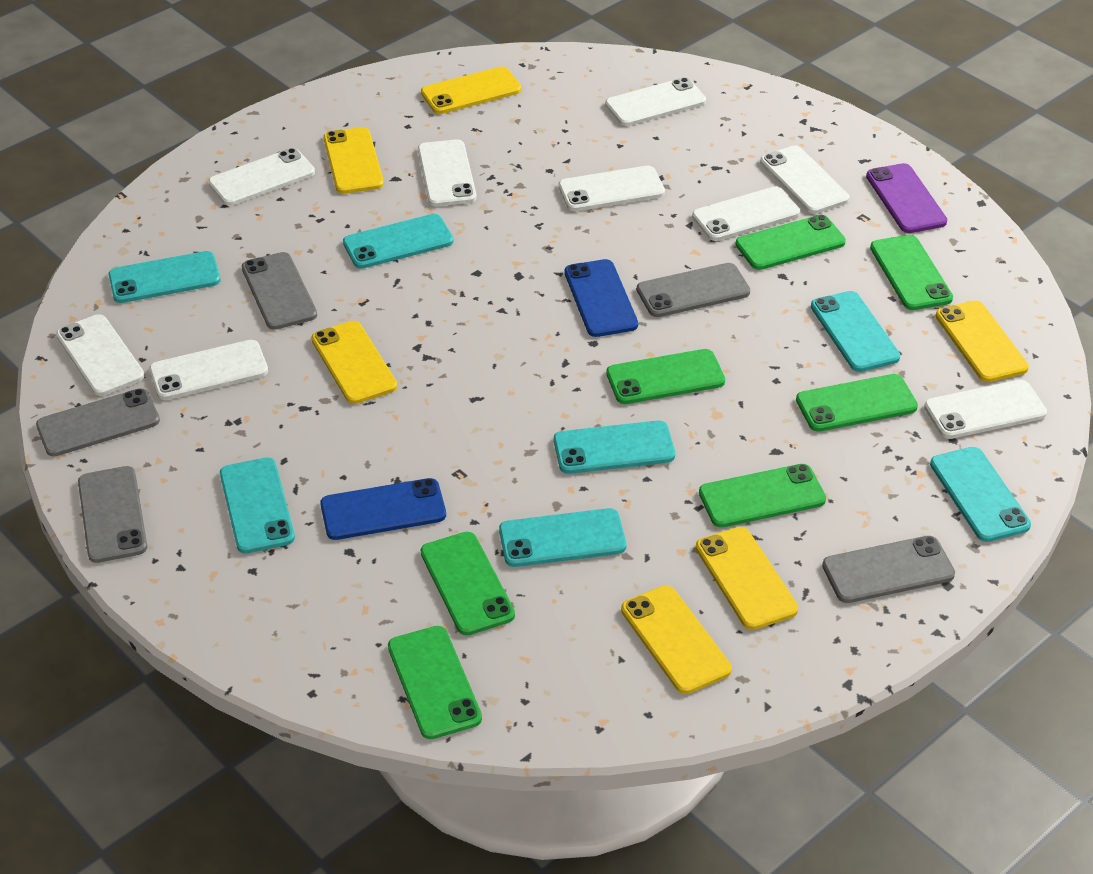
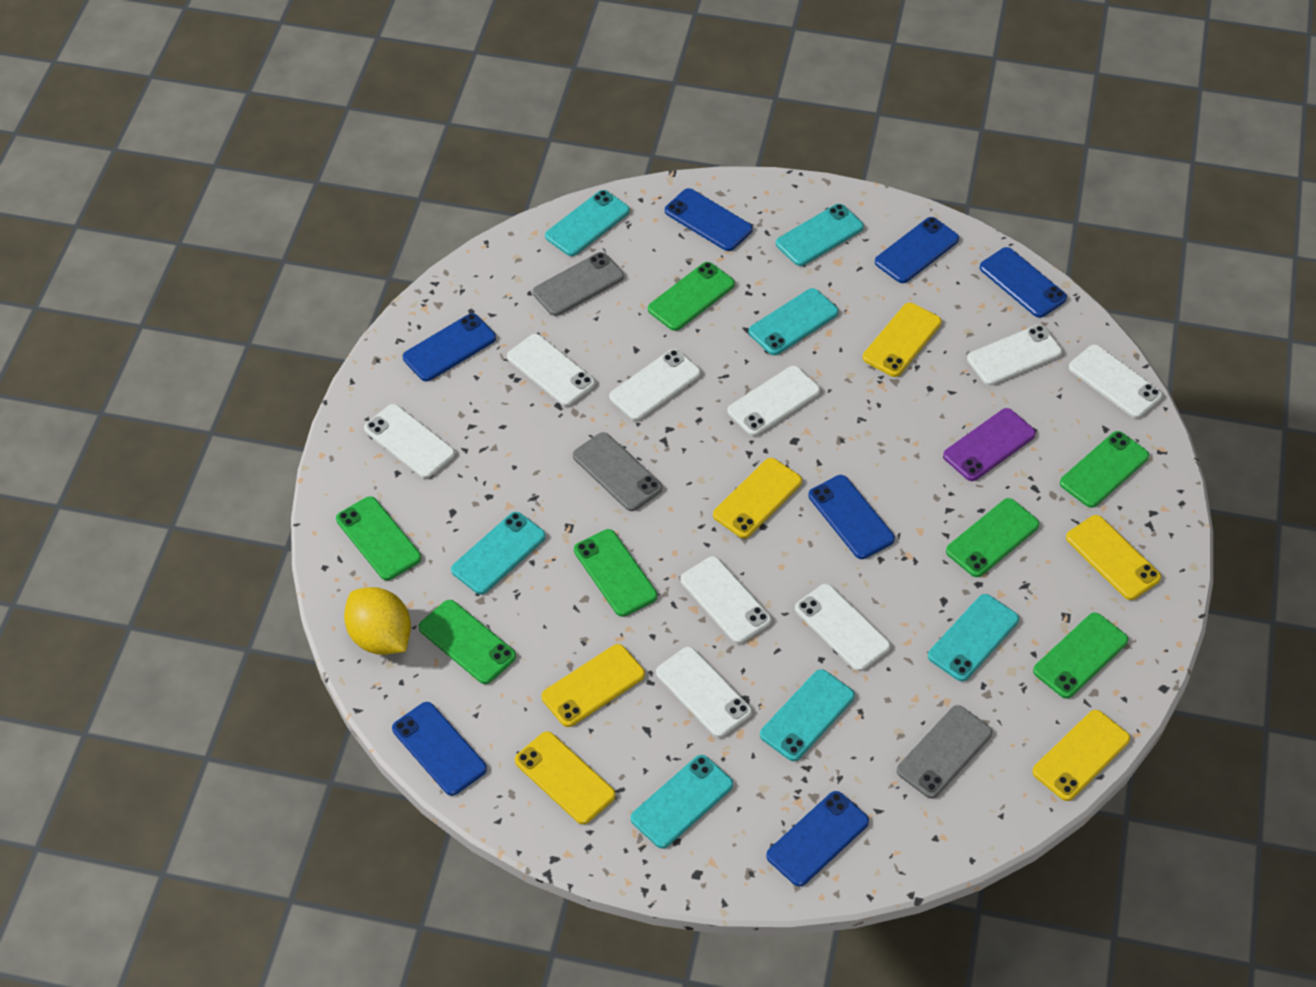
blue phone: 2 -> 7
grey phone: 5 -> 3
yellow lemon: 0 -> 1

